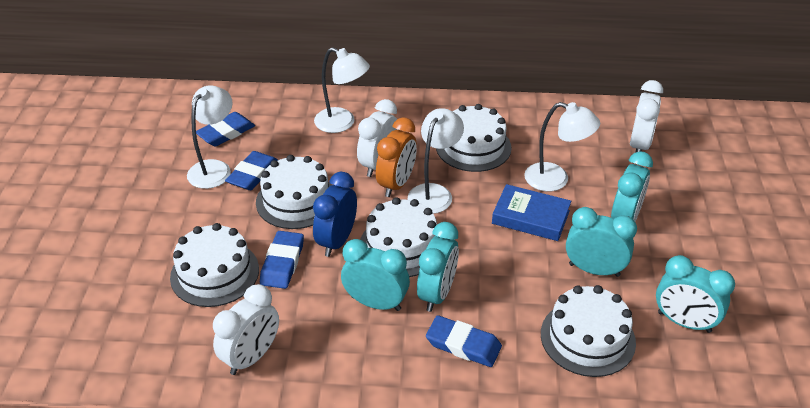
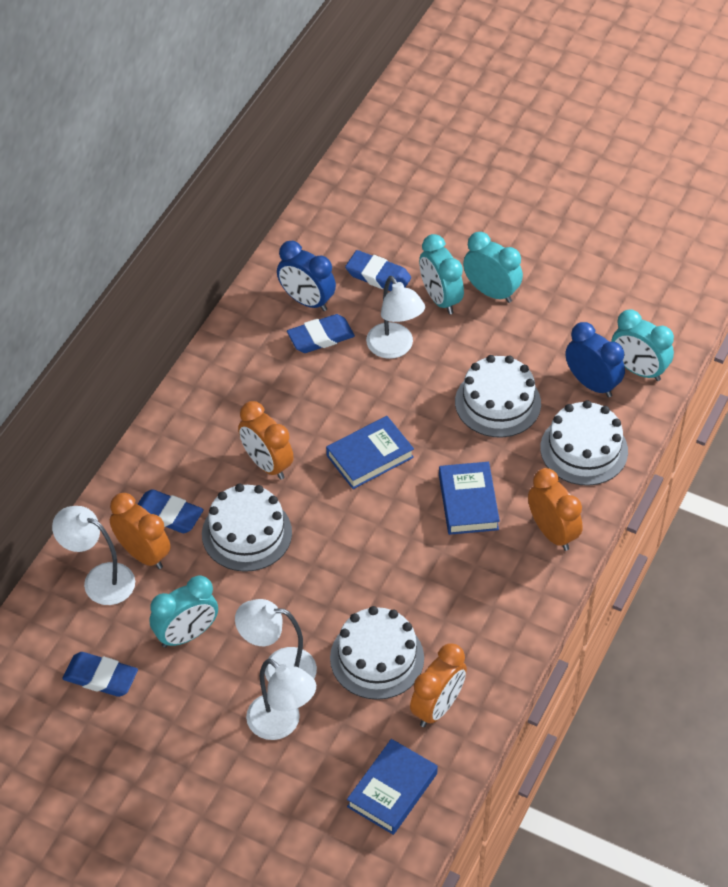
blue book: 1 -> 3
blue clock: 1 -> 2
orange clock: 1 -> 4
turquoise clock: 5 -> 4
white cake: 5 -> 4
white clock: 3 -> 0

